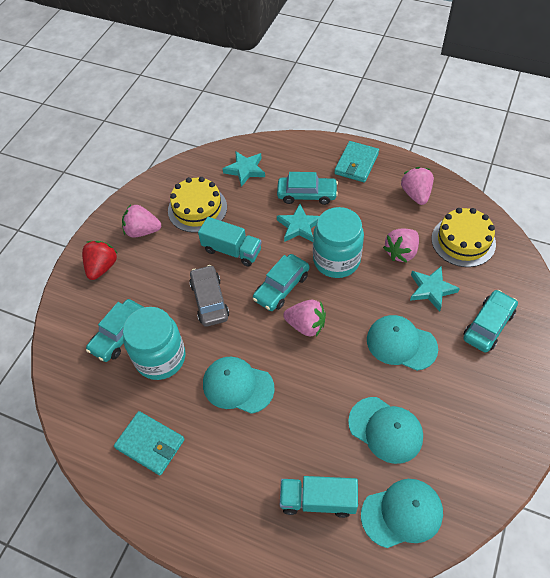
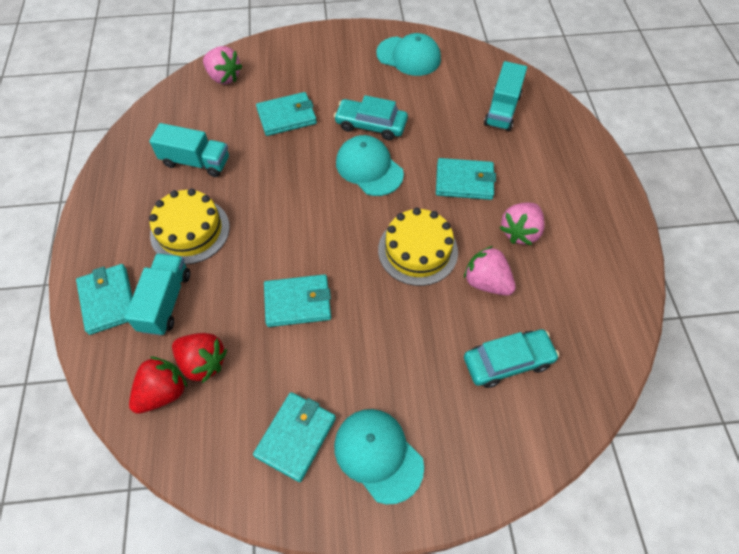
grey car: 1 -> 0
pink strawberry: 4 -> 3
red strawberry: 1 -> 2
turquoise cap: 4 -> 3
turquoise car: 4 -> 2
turquoise jar: 2 -> 0
turquoise star: 3 -> 0
turquoise truck: 2 -> 3
turquoise wallet: 2 -> 5

